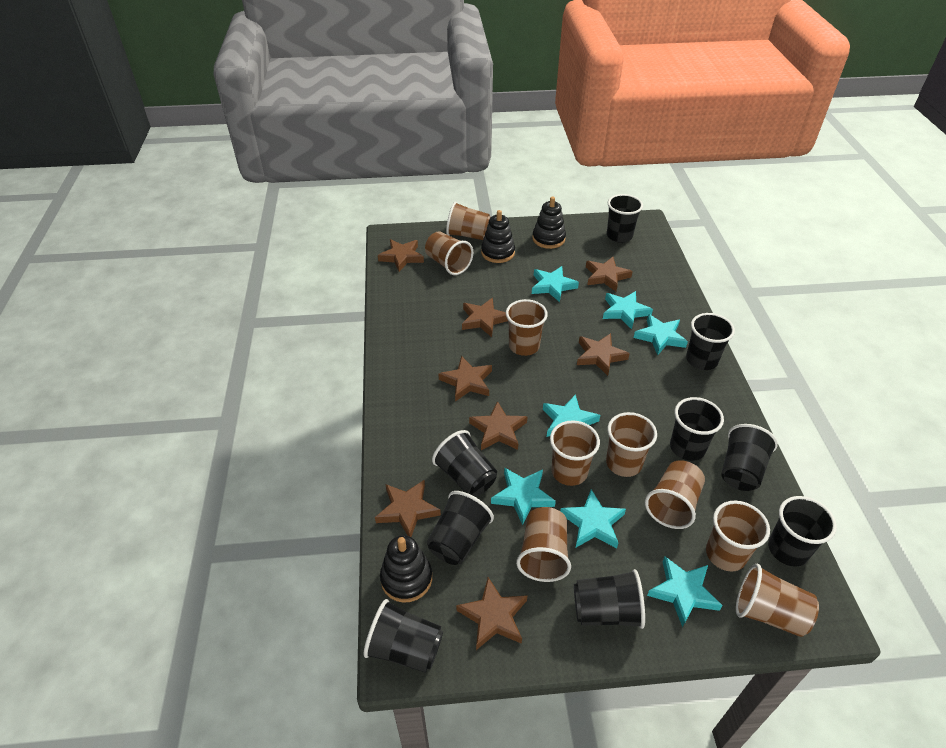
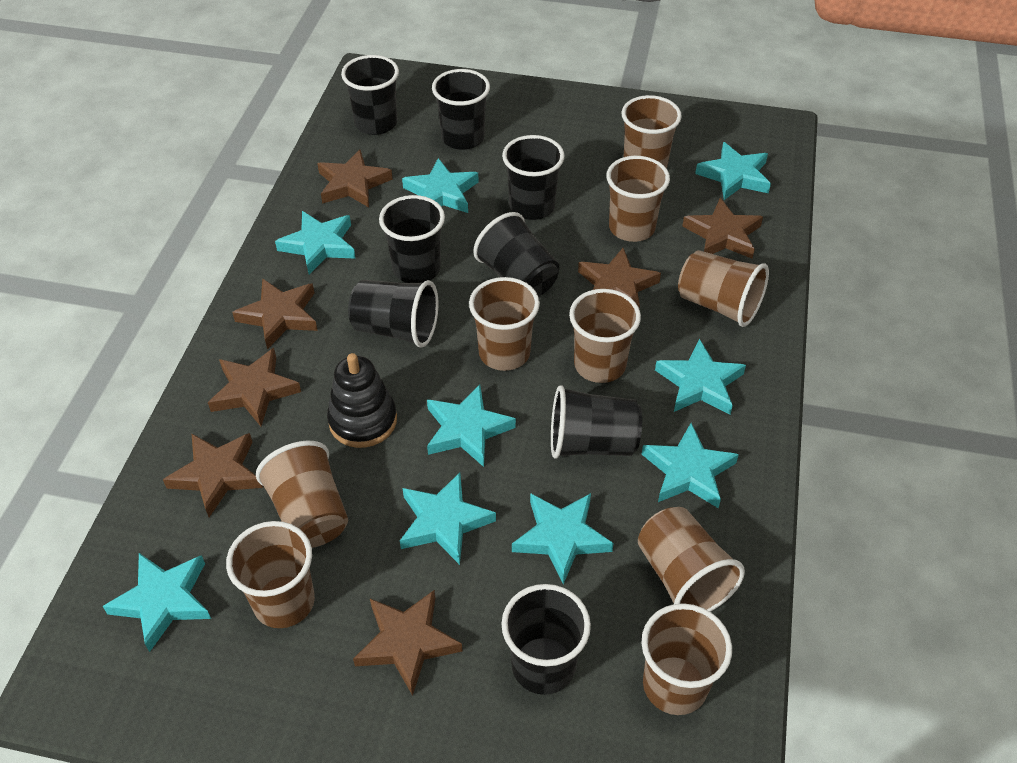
black cup: 9 -> 8
black stacking toy: 3 -> 1
brown star: 8 -> 7
turquoise star: 7 -> 9

